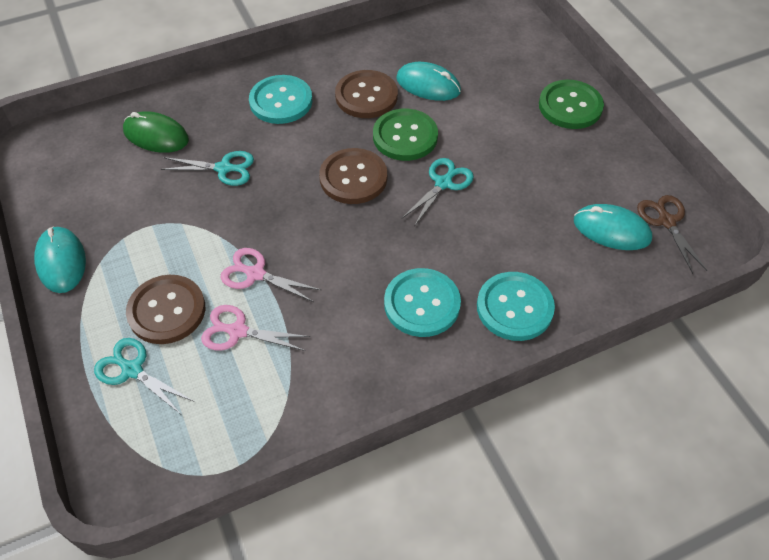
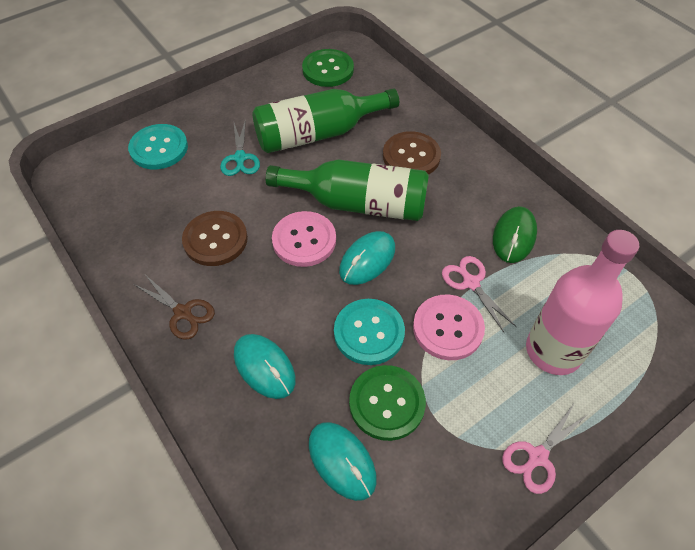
brown button: 3 -> 2
green bottle: 0 -> 2
pink bottle: 0 -> 1
pink button: 0 -> 2
turquoise button: 3 -> 2
turquoise scissors: 3 -> 1

